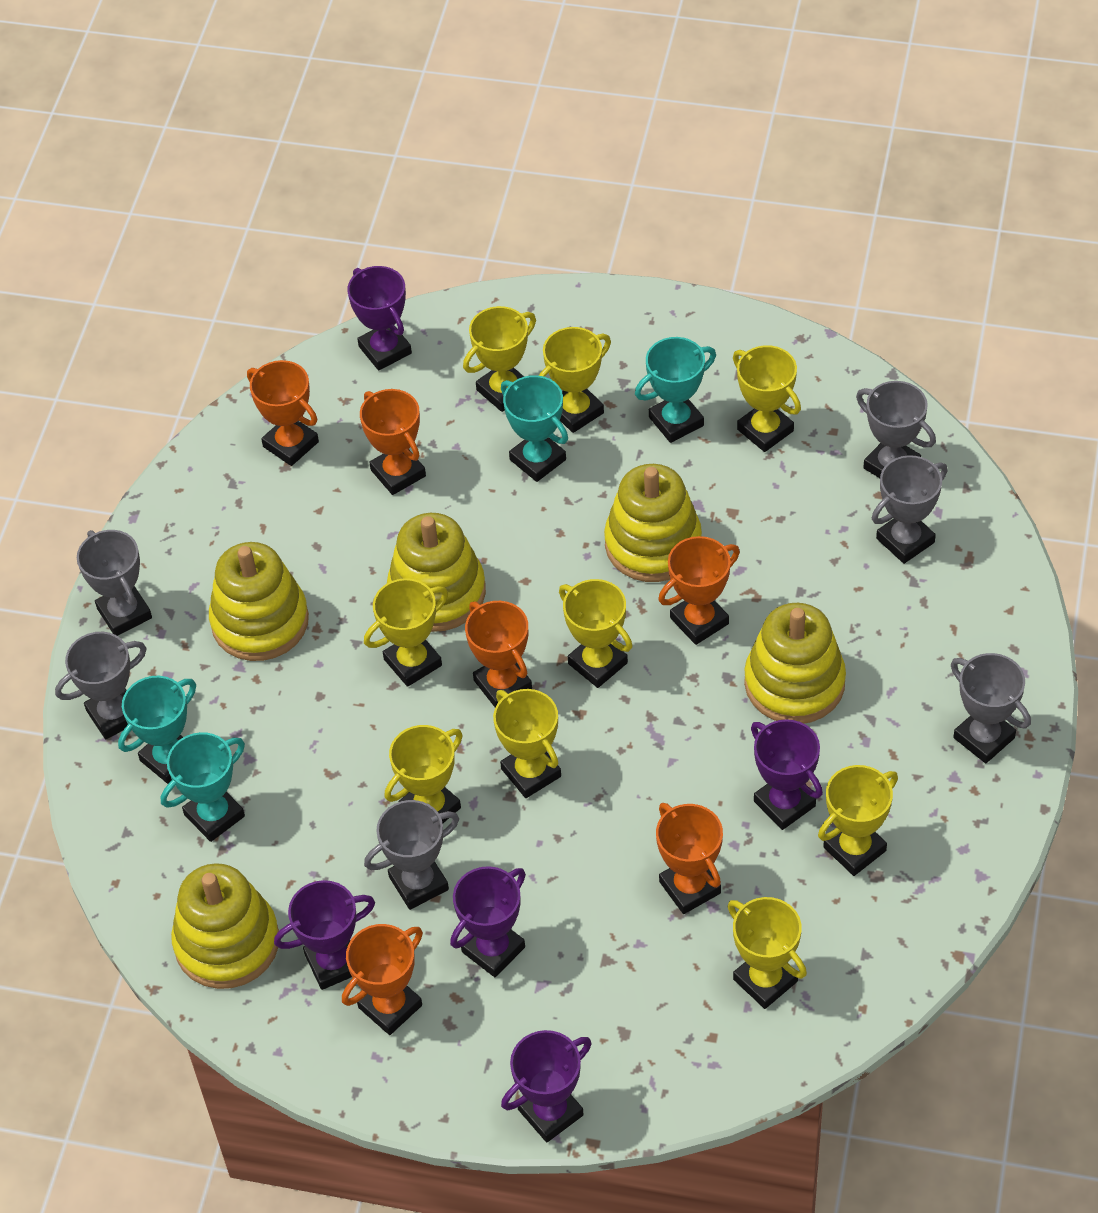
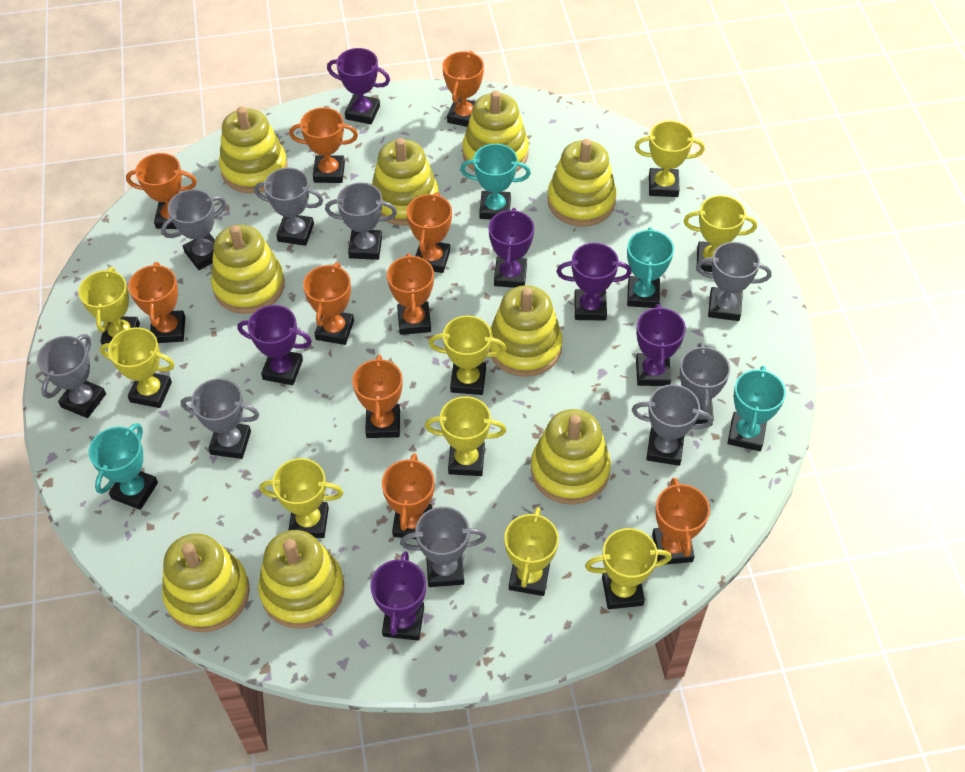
grey trophy: 6 -> 9
orange trophy: 6 -> 10
purple trophy: 5 -> 6
yellow stacking toy: 5 -> 9

